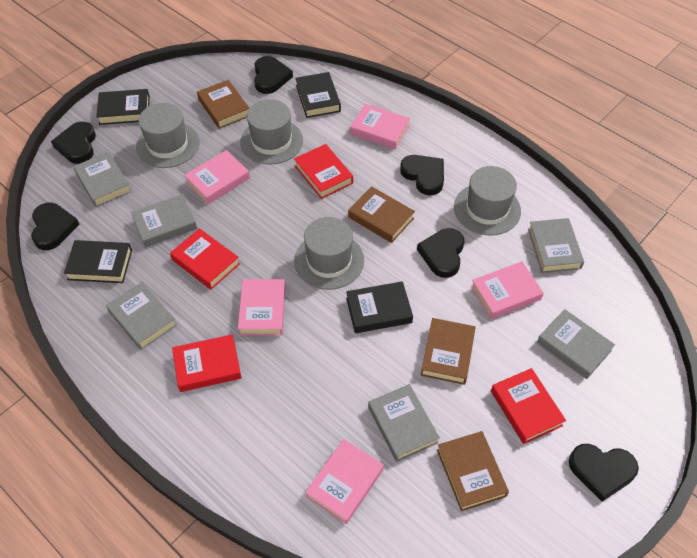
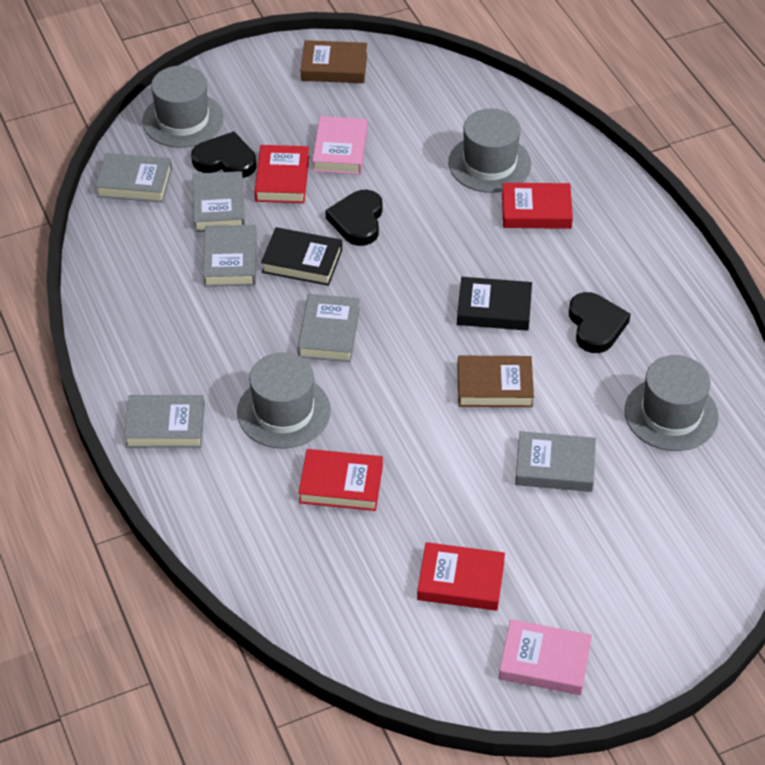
black book: 4 -> 2
black heart: 6 -> 3
brown book: 4 -> 2
pink book: 5 -> 2

